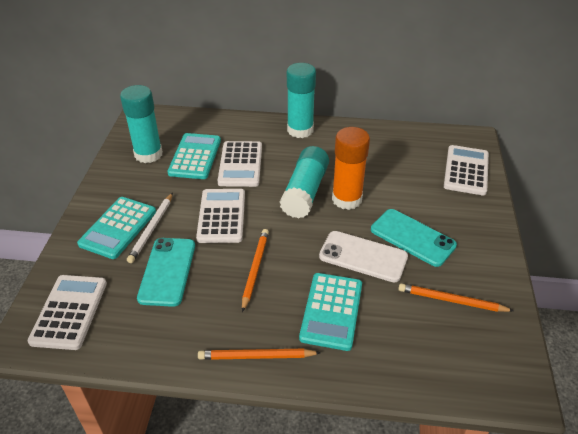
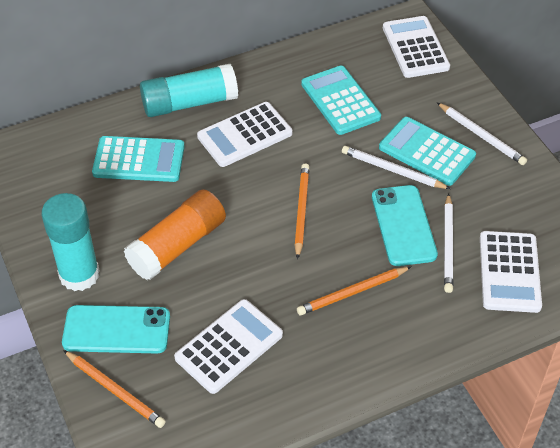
turquoise glue stick: 3 -> 2
white pencil: 1 -> 3
white phone: 1 -> 0

